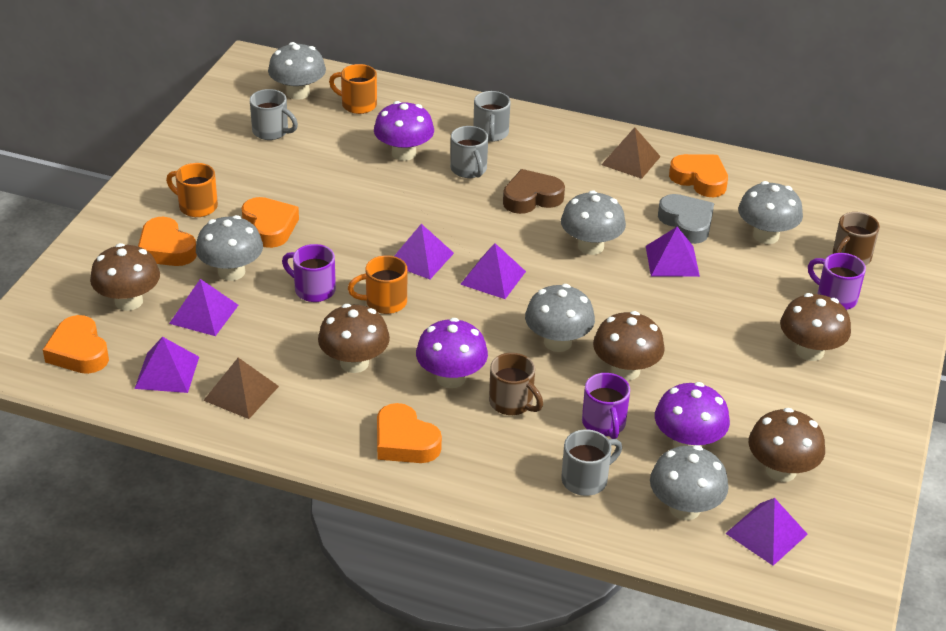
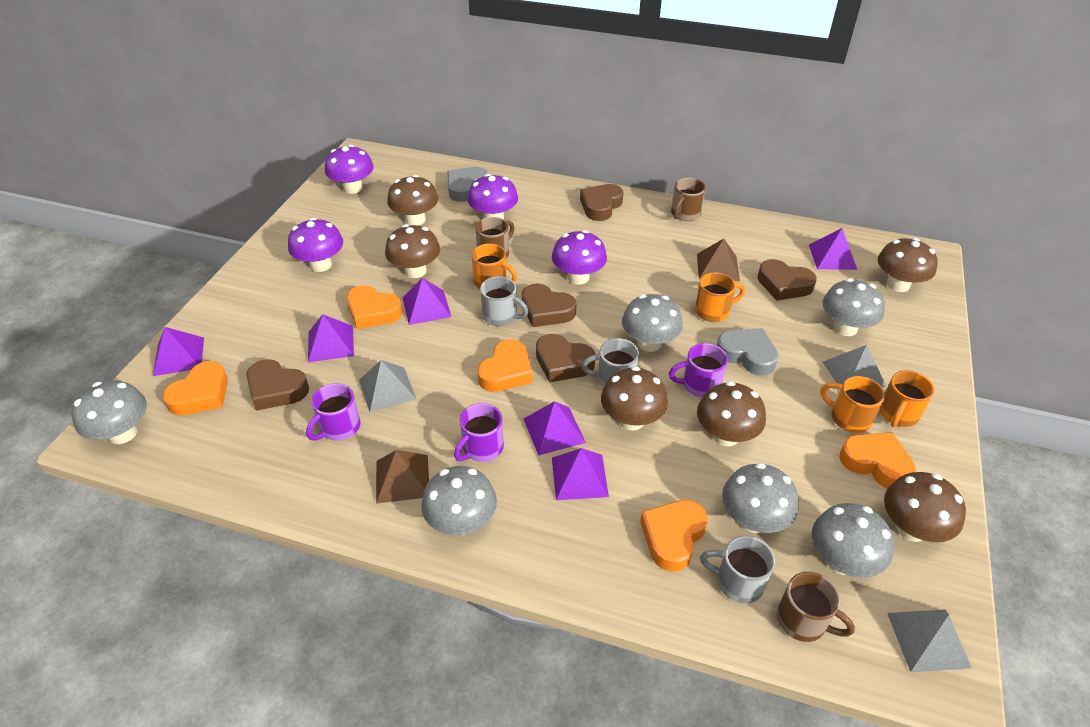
brown heart: 1 -> 5
brown mug: 2 -> 3
brown mushroom: 5 -> 6
grey heart: 1 -> 2
grey mug: 4 -> 3
grey pyramid: 0 -> 3
orange mug: 3 -> 4
purple mushroom: 3 -> 4

